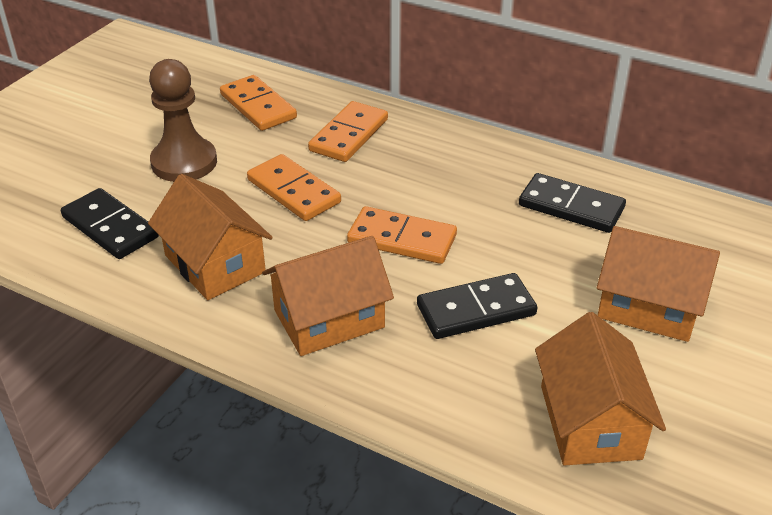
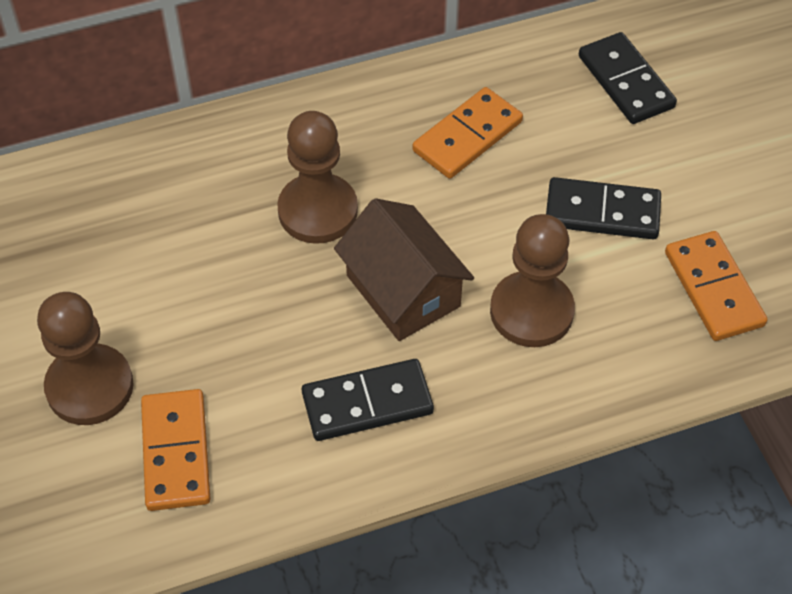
brown house: 0 -> 1
brown pawn: 1 -> 3
orange domino: 4 -> 3
orange house: 4 -> 0

